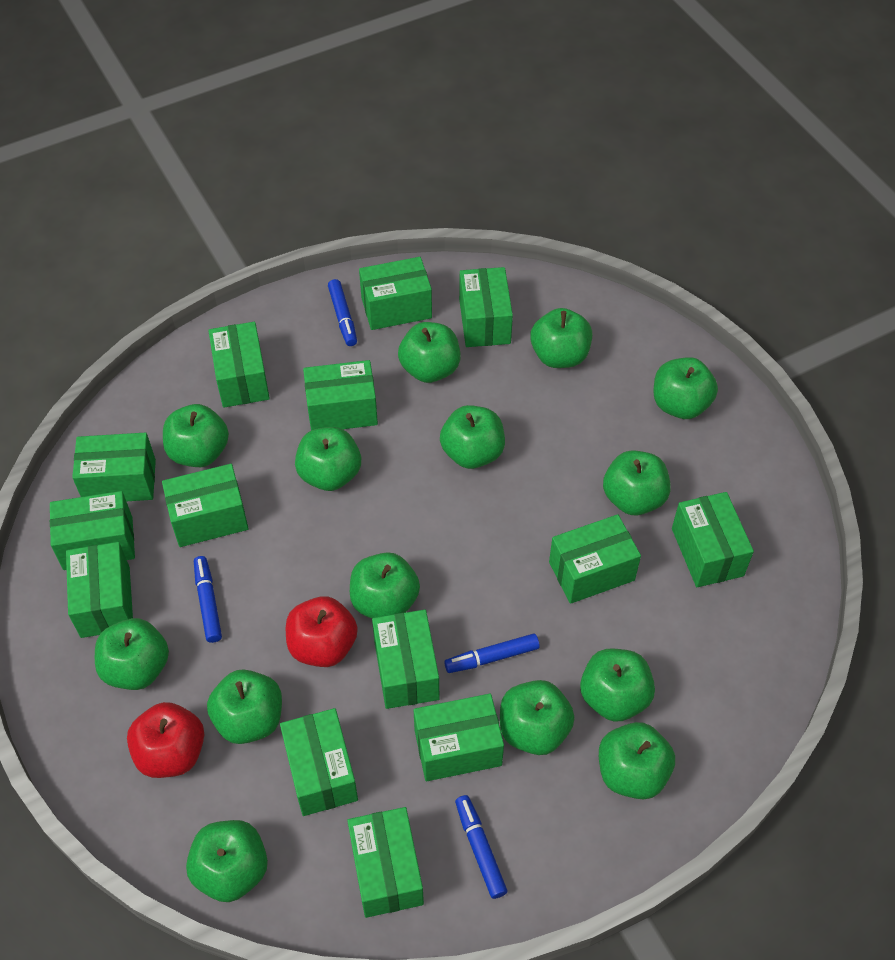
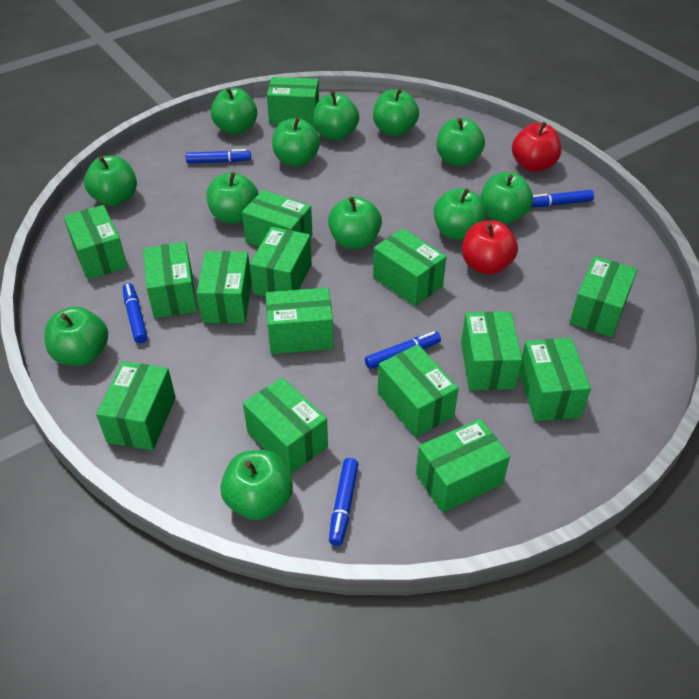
blue marker: 4 -> 5
green apple: 14 -> 12
green box: 14 -> 15

